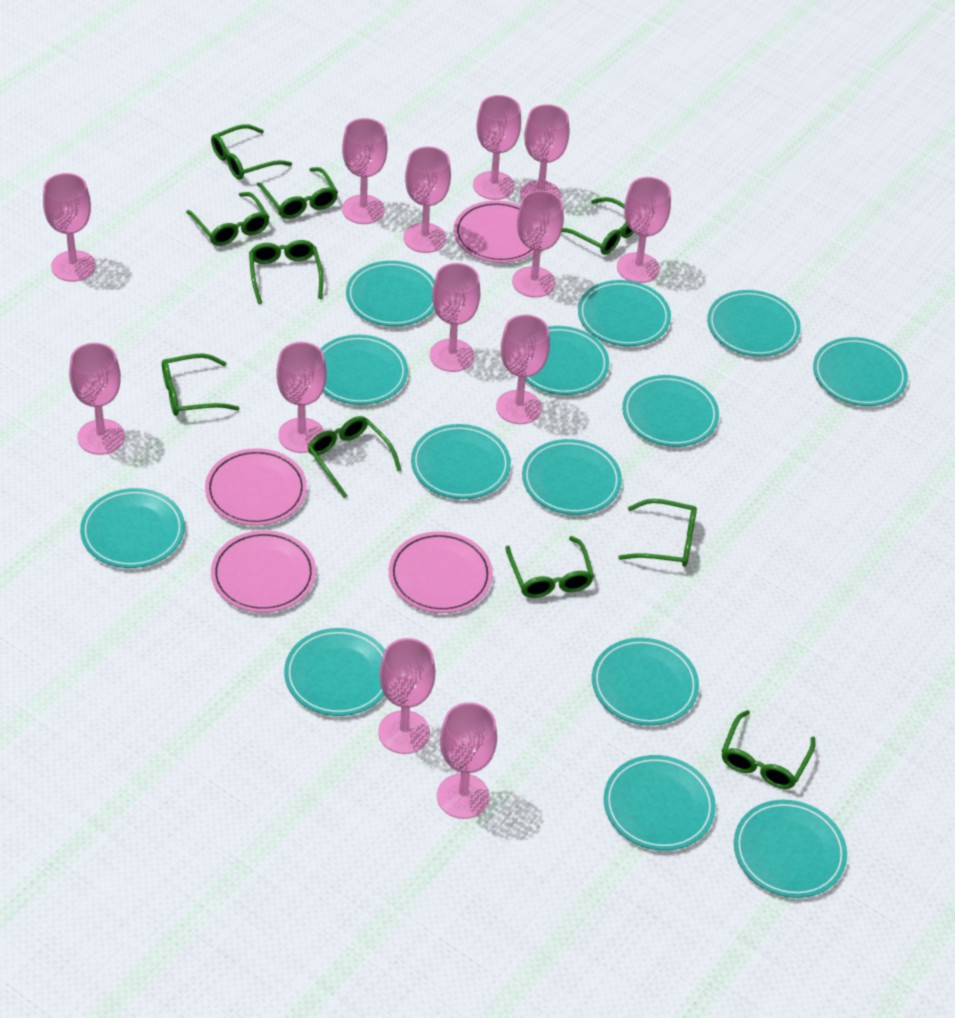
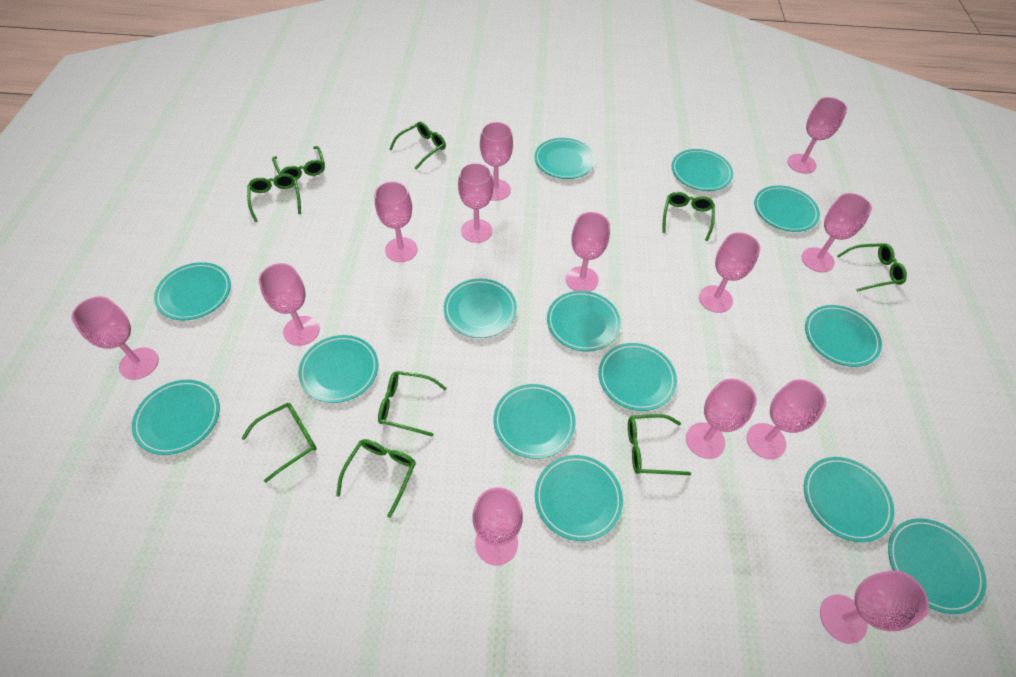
green glasses: 10 -> 9
pink plate: 4 -> 0

